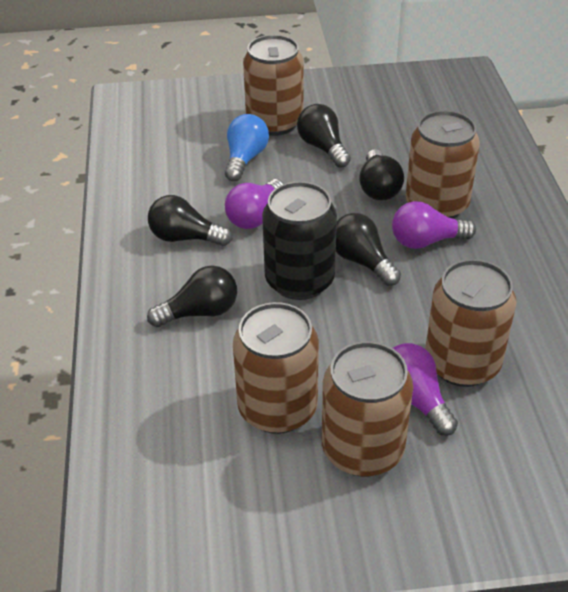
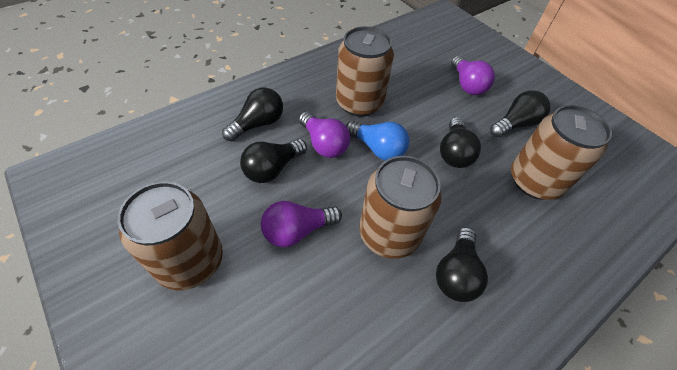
black can: 1 -> 0
brown can: 5 -> 4

